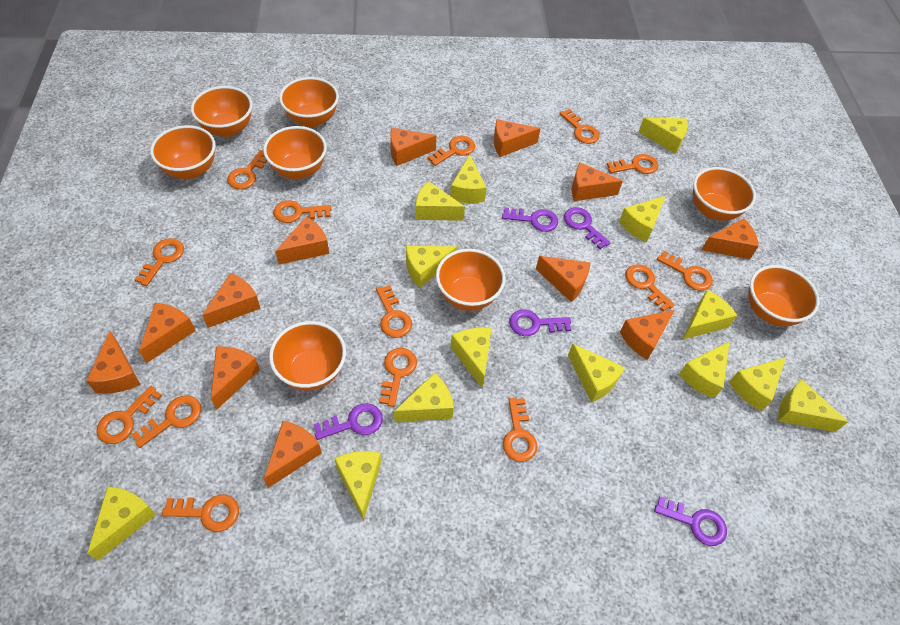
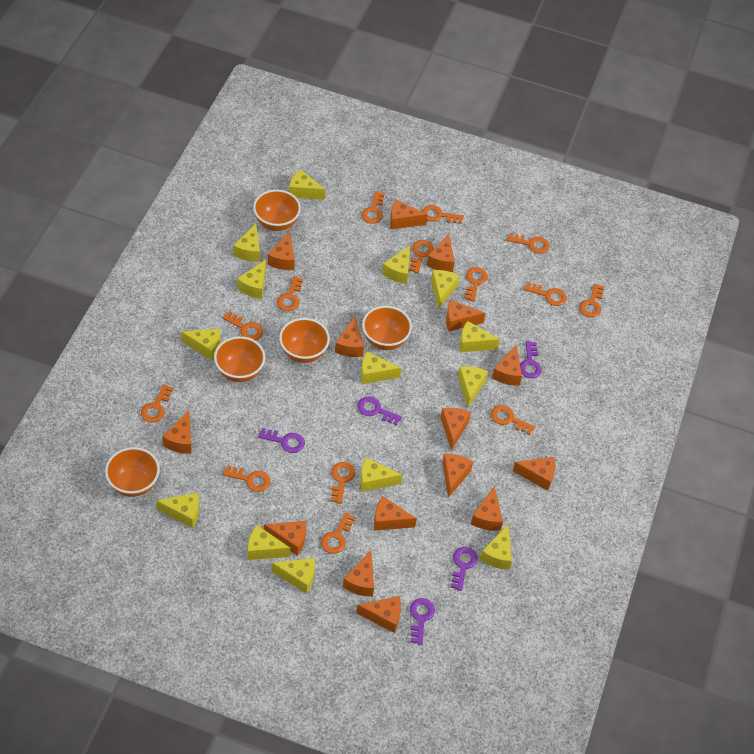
orange bowl: 8 -> 5
orange cheese: 12 -> 15

